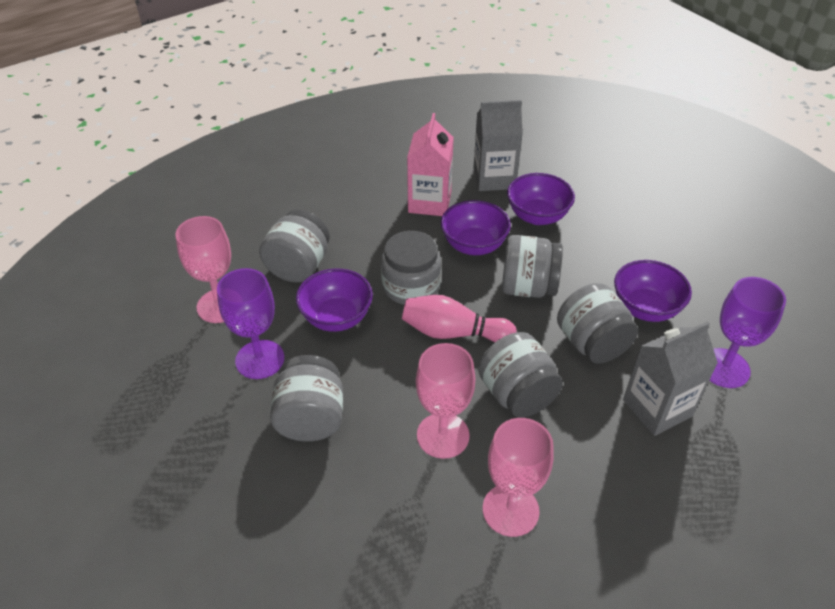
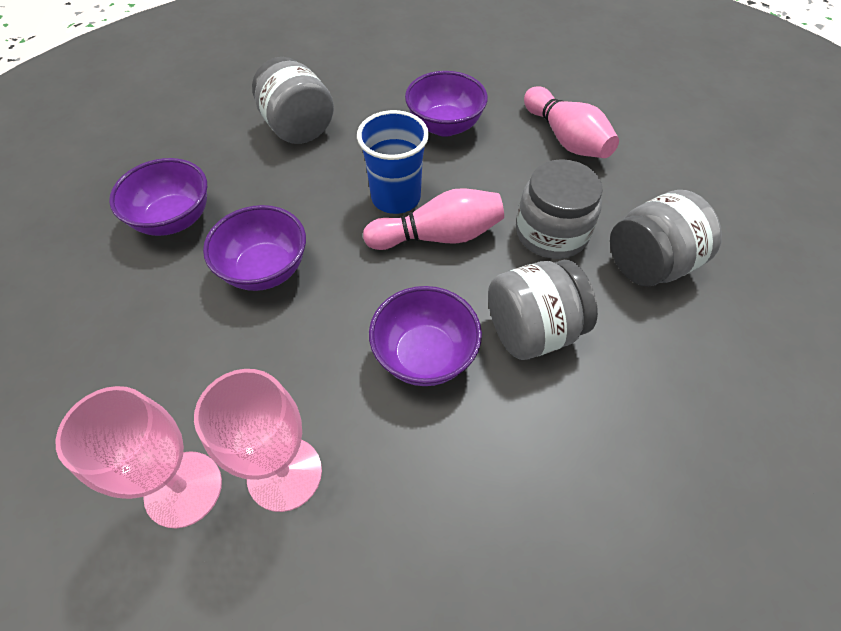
blue cup: 0 -> 1
grey carton: 2 -> 0
grey jar: 6 -> 4
pink bowling pin: 1 -> 2
pink carton: 1 -> 0
pink goblet: 3 -> 2
purple goblet: 2 -> 0

